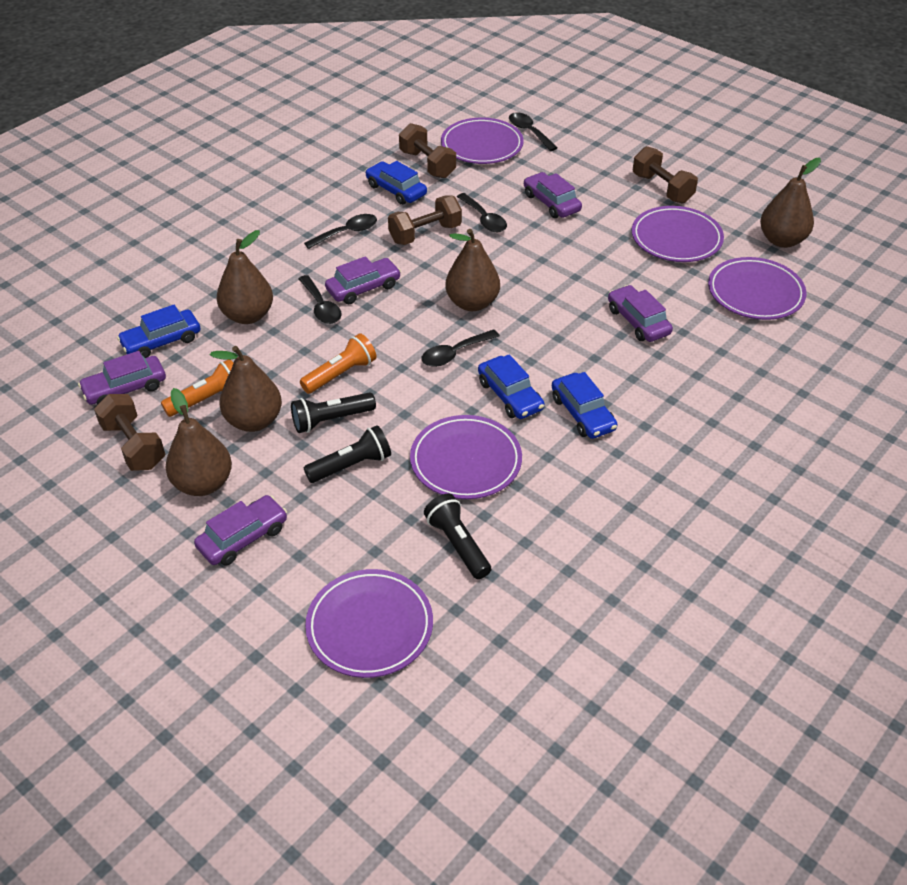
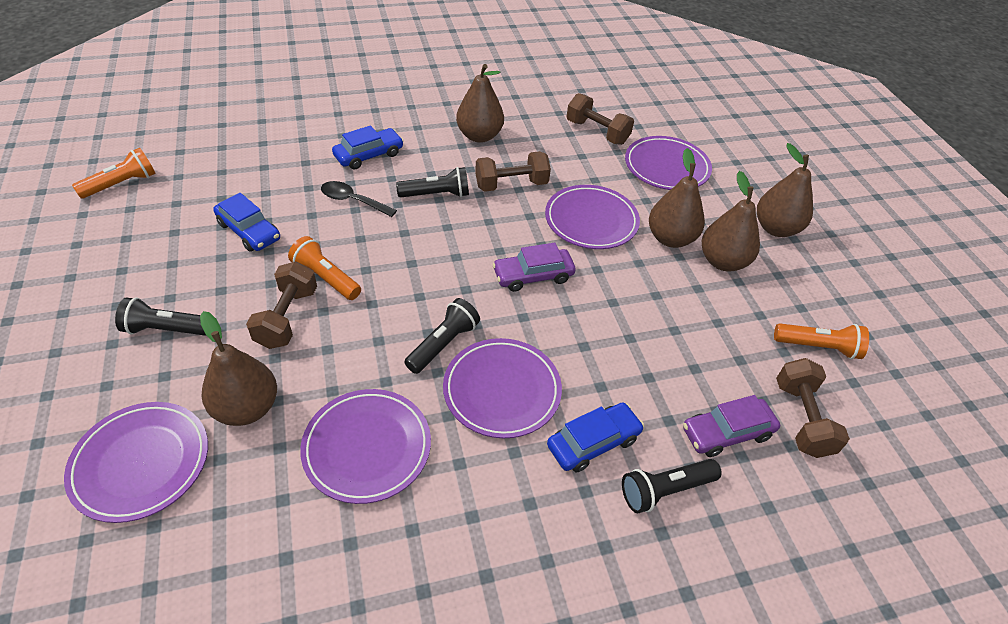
black flashlight: 3 -> 4
black spoon: 5 -> 1
blue car: 4 -> 3
orange flashlight: 2 -> 3
purple car: 5 -> 2

